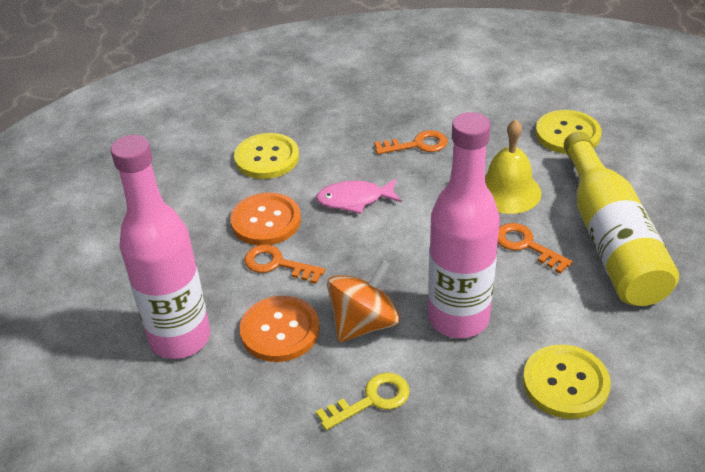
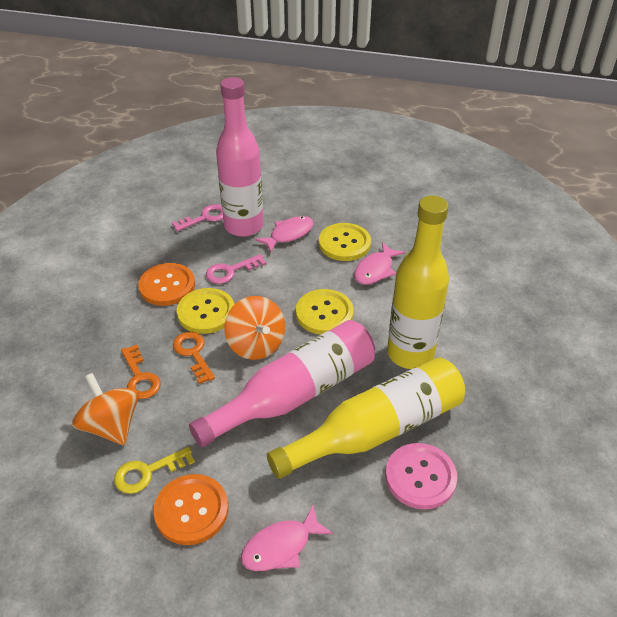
orange key: 3 -> 2
orange spinning top: 1 -> 2
pink button: 0 -> 1
pink fish: 1 -> 3
pink key: 0 -> 2
yellow bell: 1 -> 0
yellow bottle: 1 -> 2

